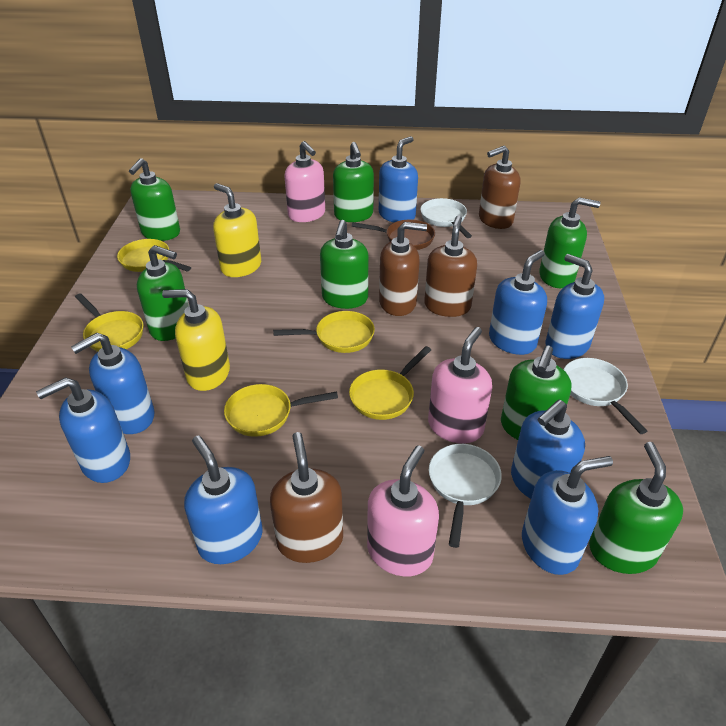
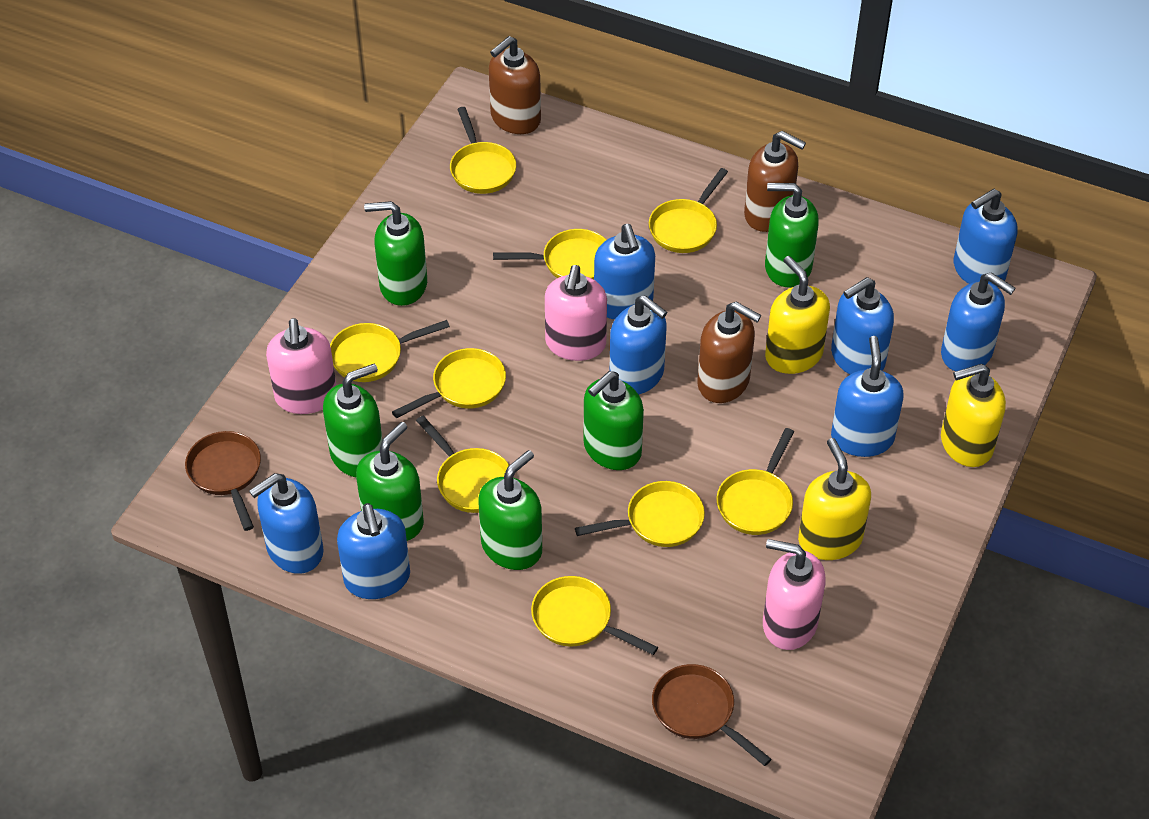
brown pan: 1 -> 2
brown soap dispenser: 4 -> 3
green soap dispenser: 7 -> 6
white pan: 3 -> 0
yellow pan: 5 -> 9
yellow soap dispenser: 2 -> 3

